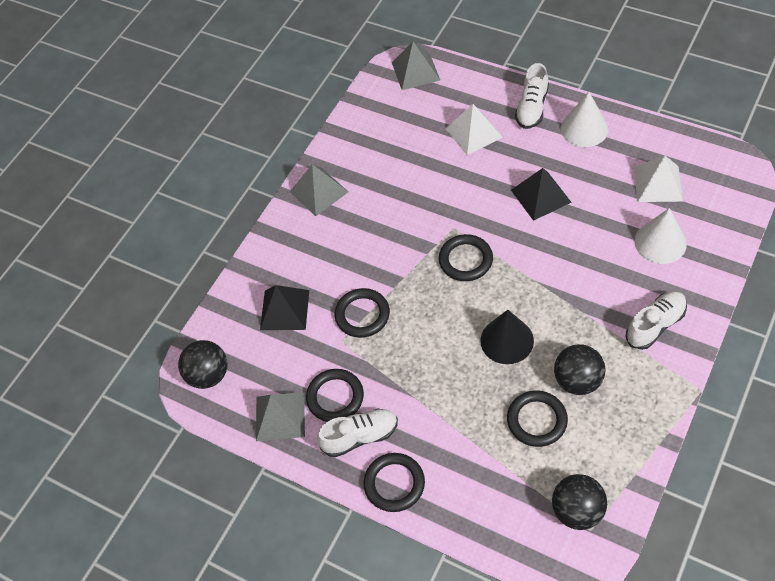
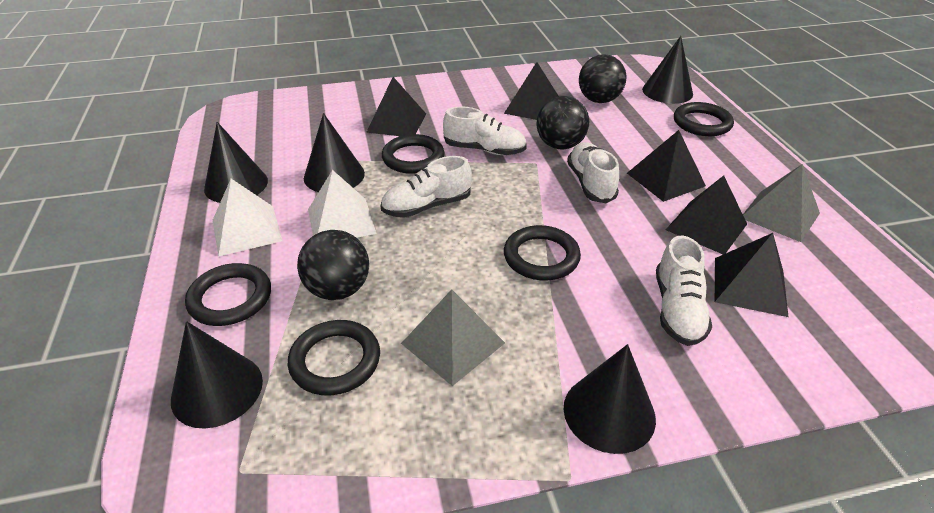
black cone: 1 -> 5
black pyramid: 2 -> 5
grey pyramid: 3 -> 2
white cone: 2 -> 0
white shoe: 3 -> 4

